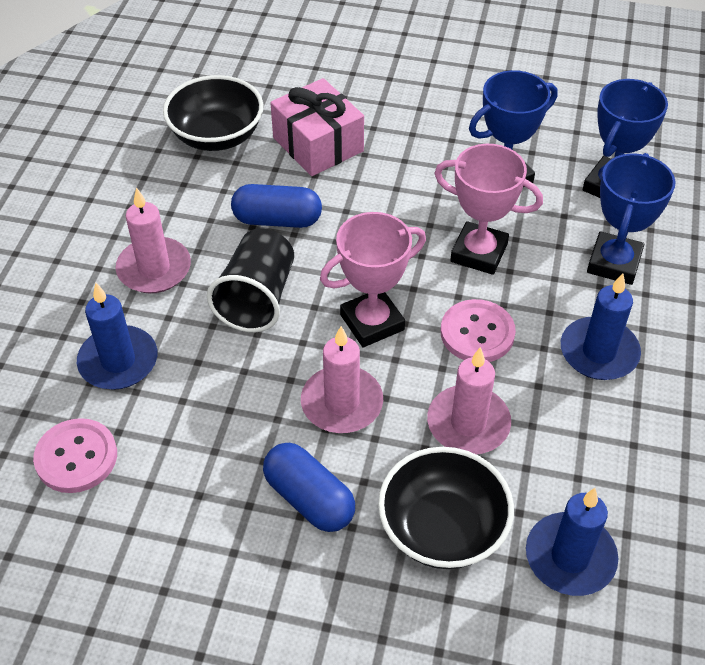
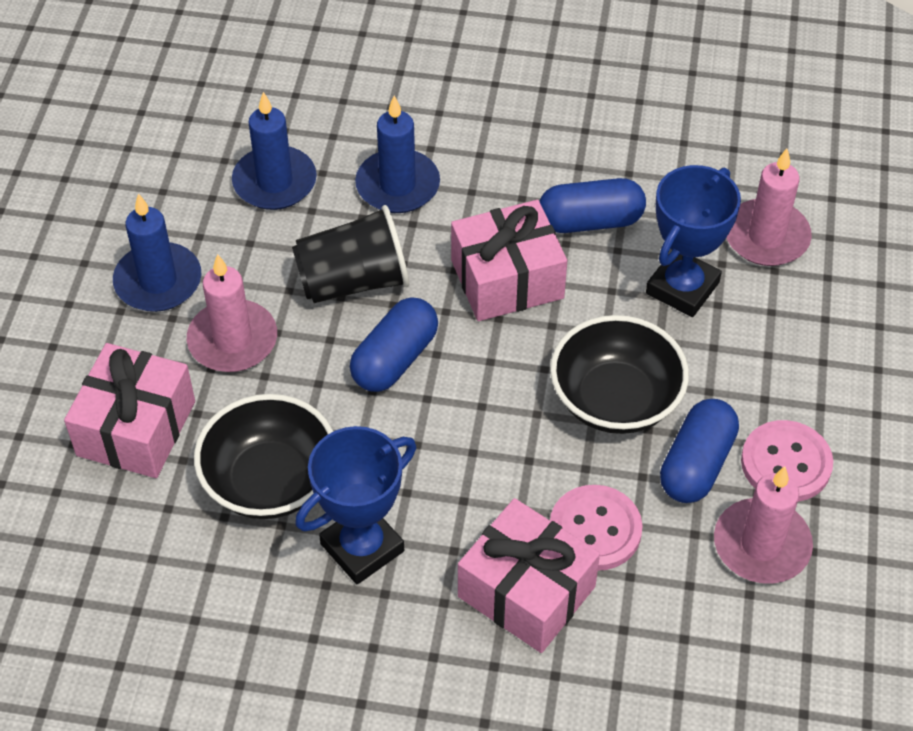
blue capsule: 2 -> 3
blue trophy: 3 -> 2
pink gift: 1 -> 3
pink trophy: 2 -> 0

